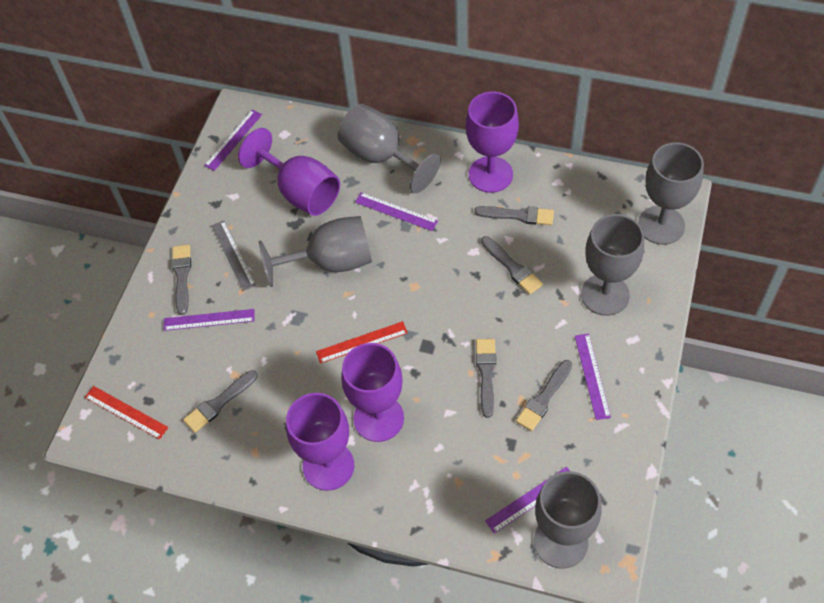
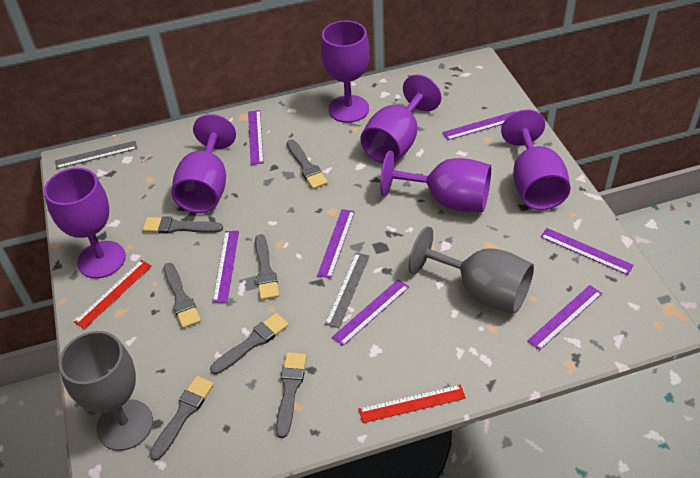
grey brush: 6 -> 7
grey goblet: 5 -> 2
grey ruler: 1 -> 2
purple goblet: 4 -> 6
purple ruler: 5 -> 7

